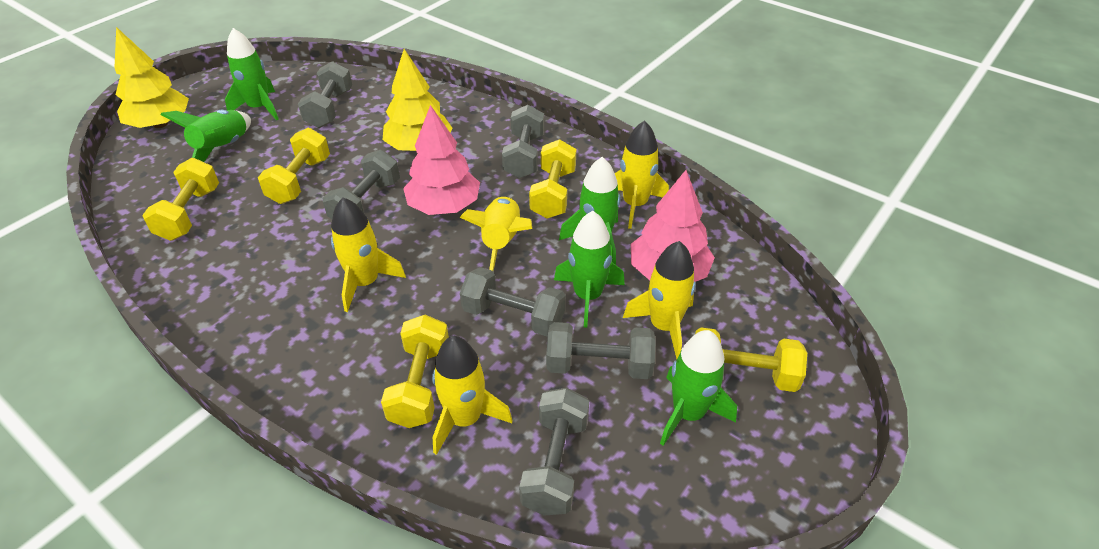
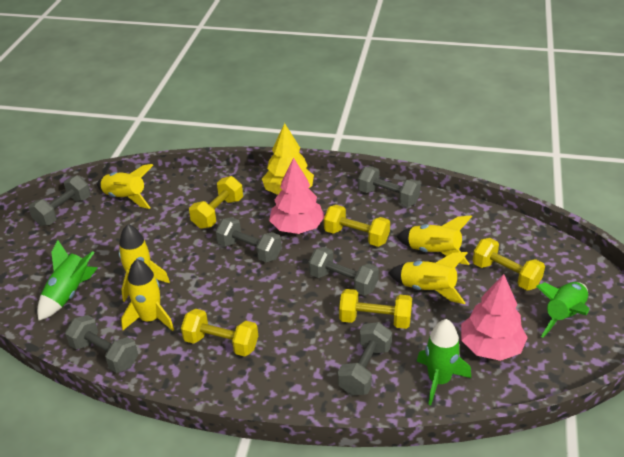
green rocket: 5 -> 3
yellow tree: 2 -> 1

